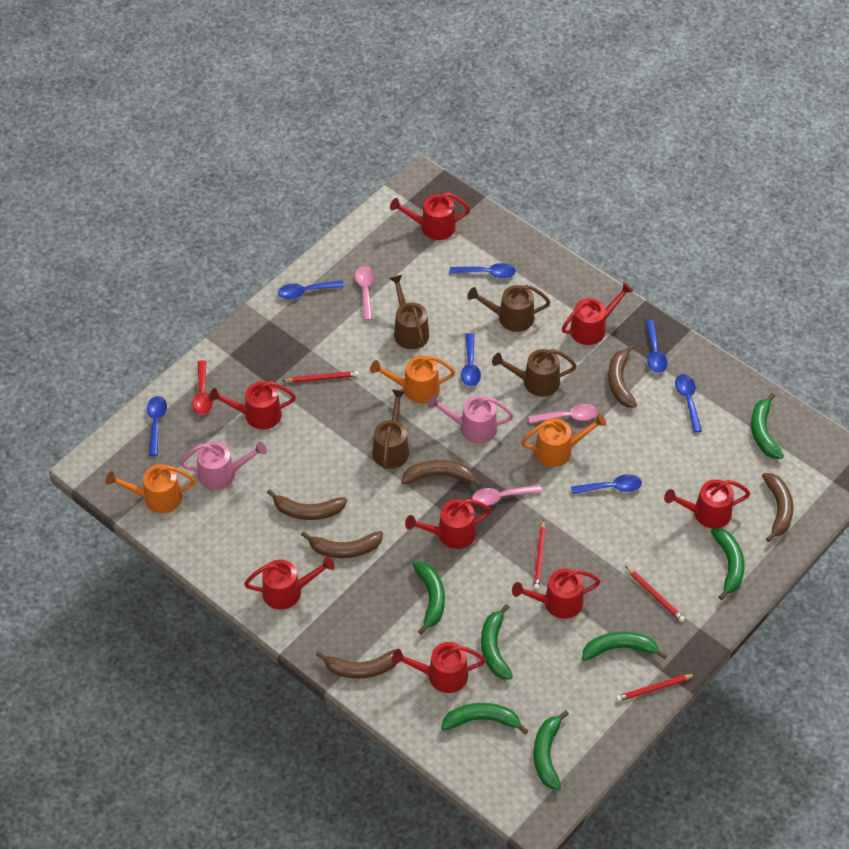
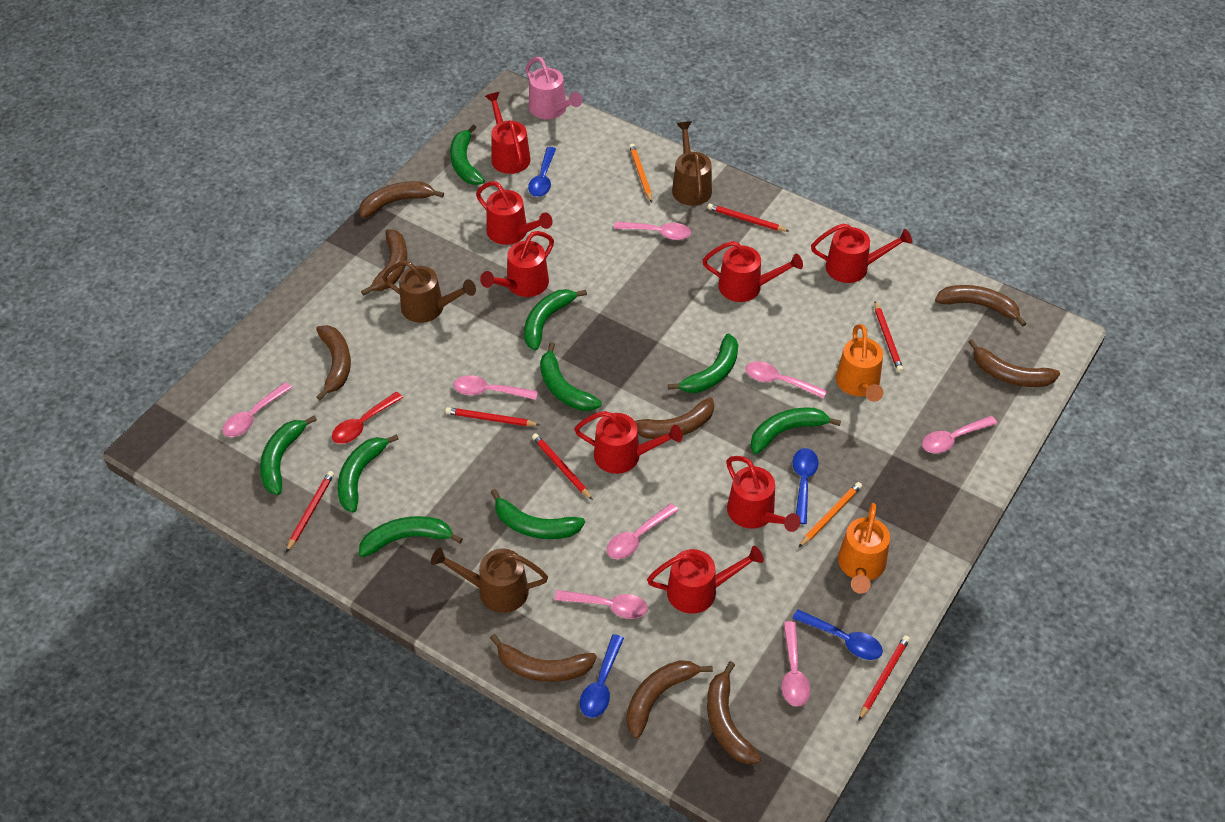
blue spoon: 7 -> 4
brown banana: 6 -> 9
brown watering can: 4 -> 3
green banana: 7 -> 9
orange pencil: 0 -> 2
orange watering can: 3 -> 2
pink spoon: 3 -> 8
pink watering can: 2 -> 1
red pencil: 4 -> 6

